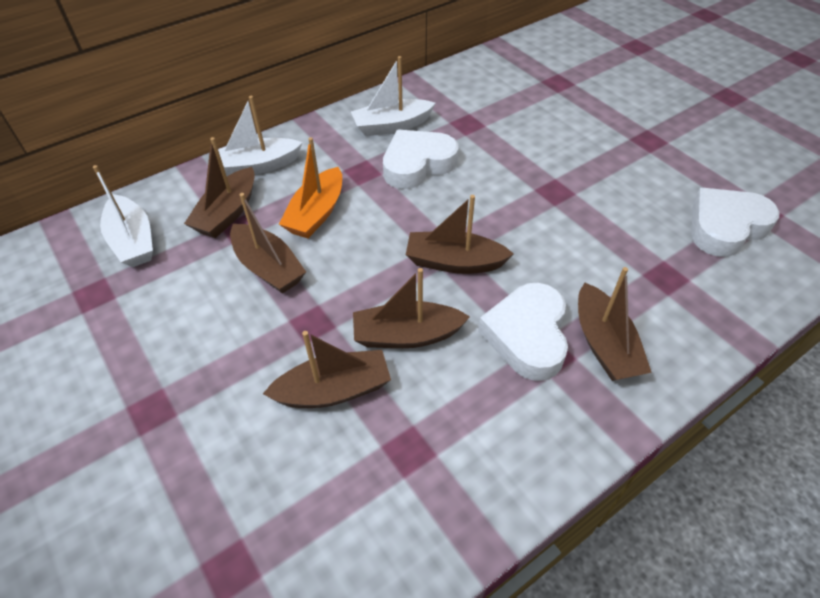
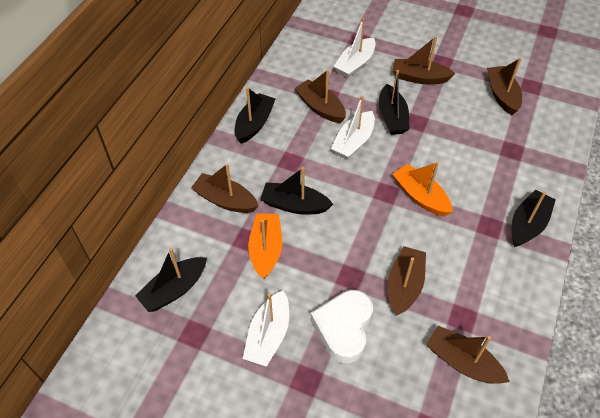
black boat: 0 -> 5
orange boat: 1 -> 2
white heart: 3 -> 1

